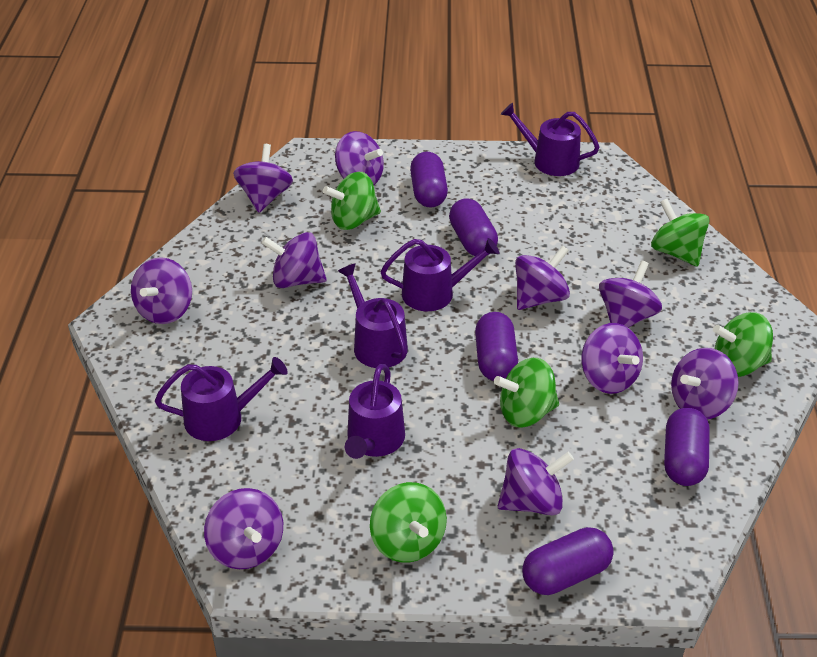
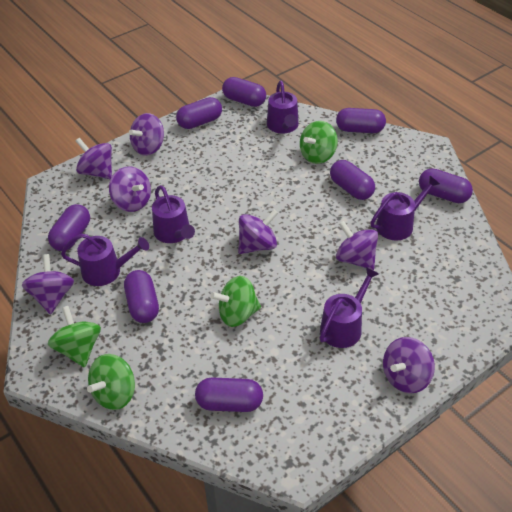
green spinning top: 5 -> 4
purple capsule: 5 -> 8
purple spinning top: 10 -> 7

